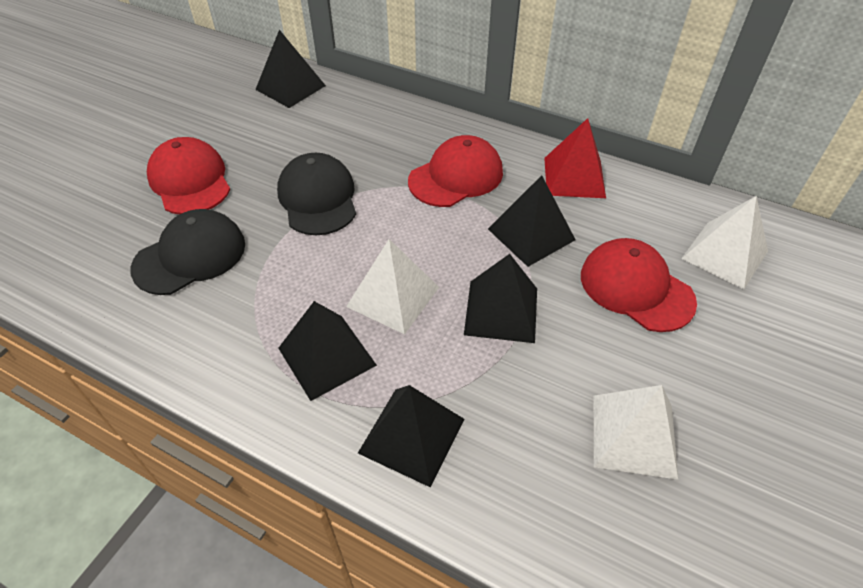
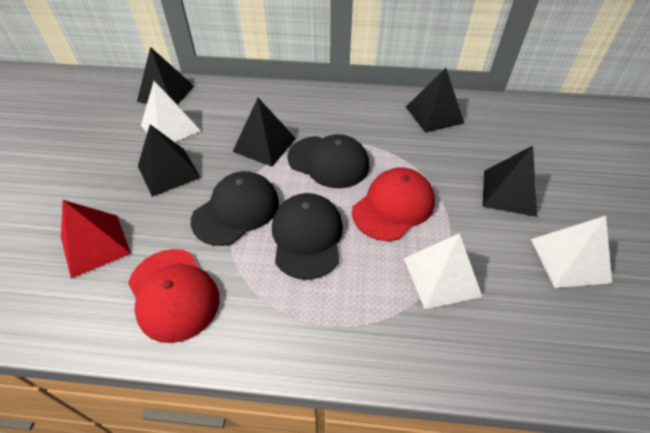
black cap: 2 -> 3
red cap: 3 -> 2

